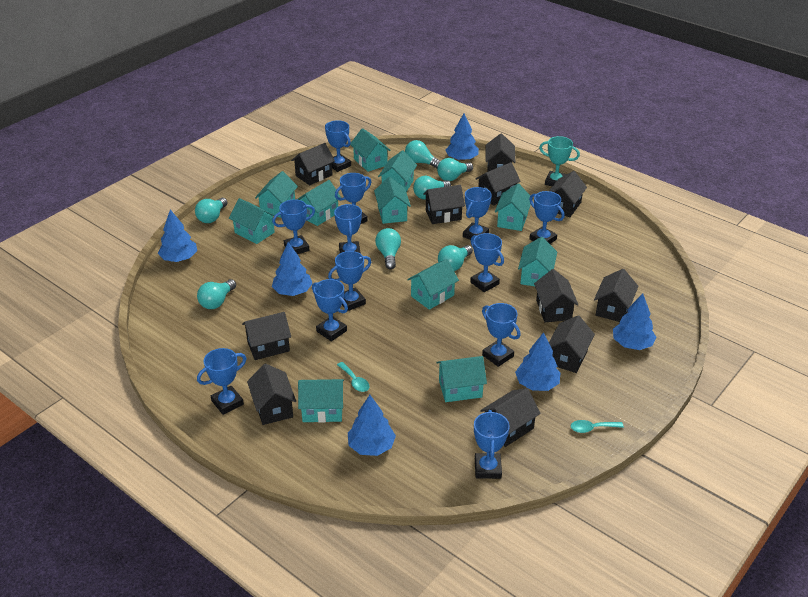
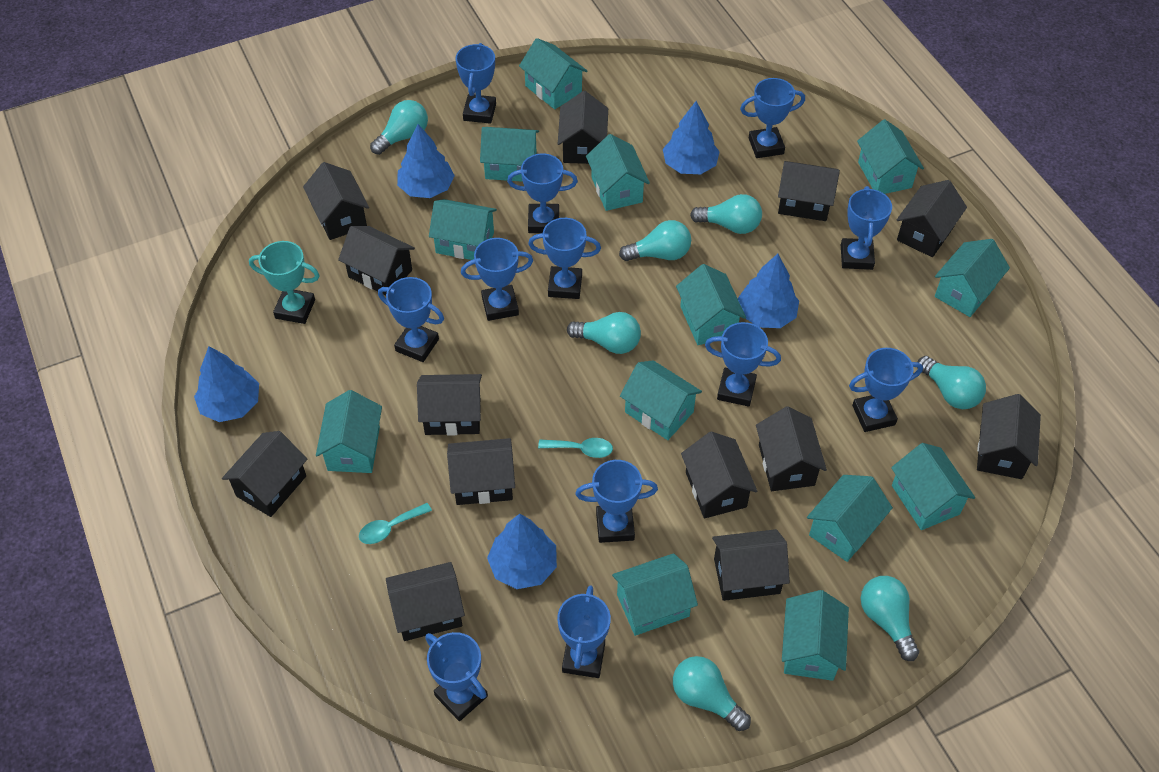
black house: 11 -> 13
blue tree: 6 -> 5
turquoise house: 11 -> 13

